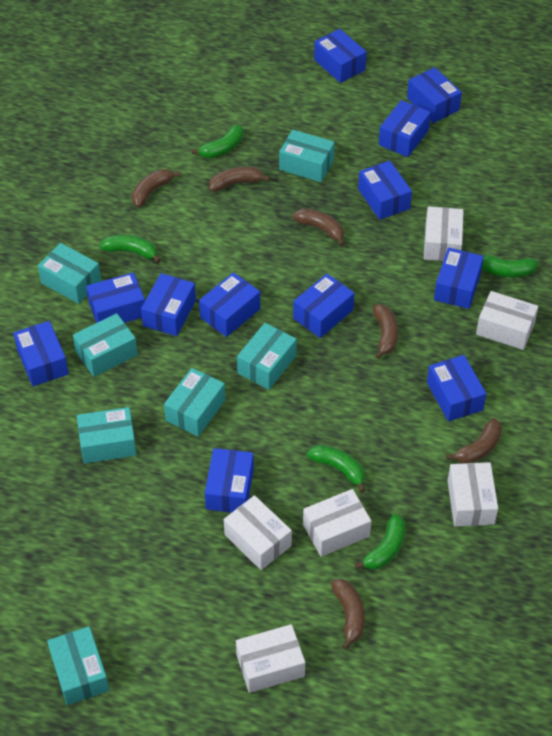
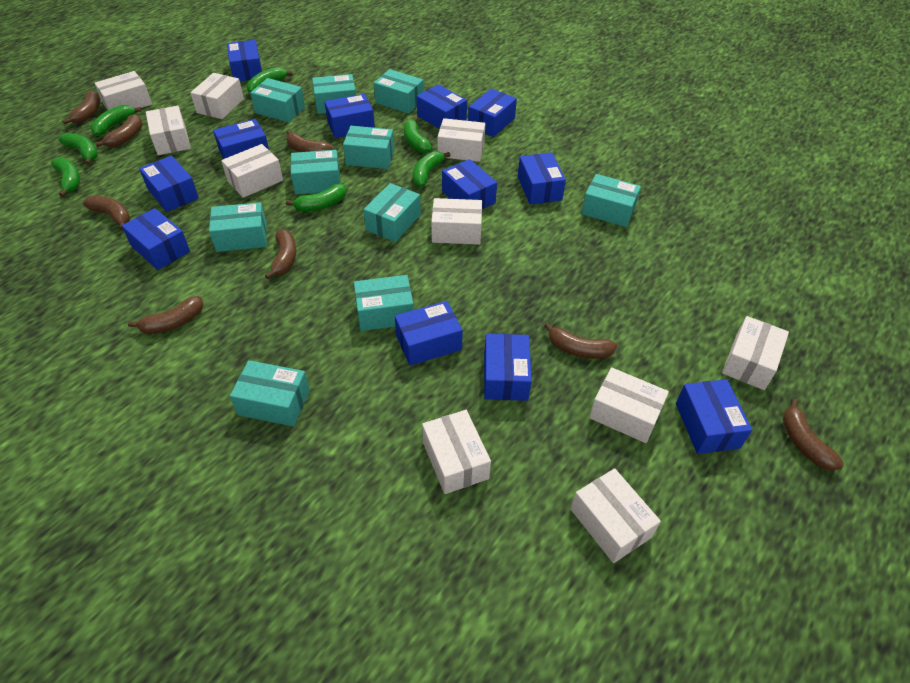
brown banana: 6 -> 8
green banana: 5 -> 7
turquoise box: 7 -> 10
white box: 6 -> 10

